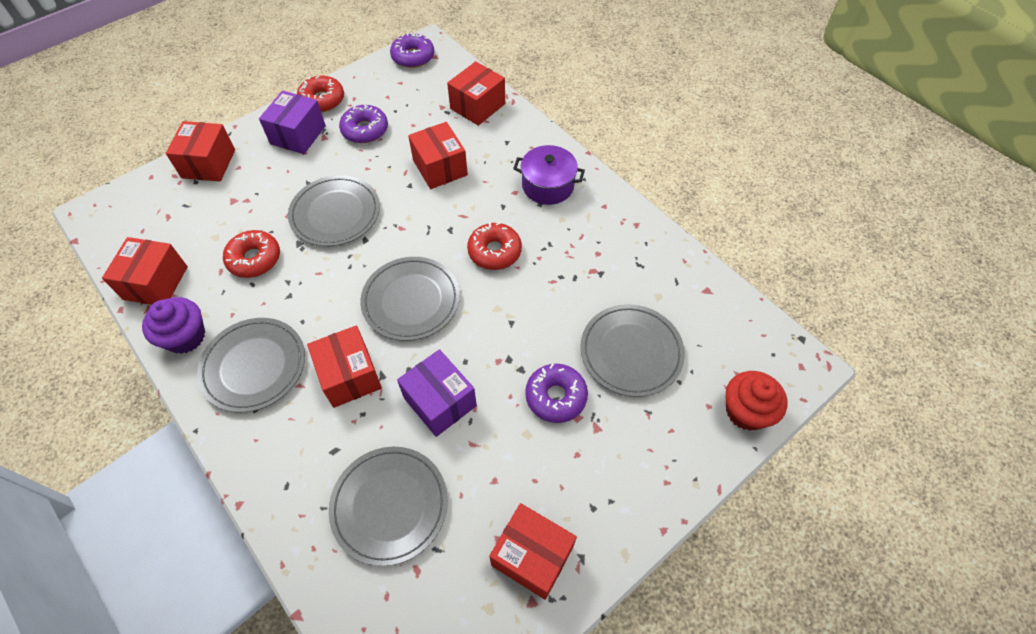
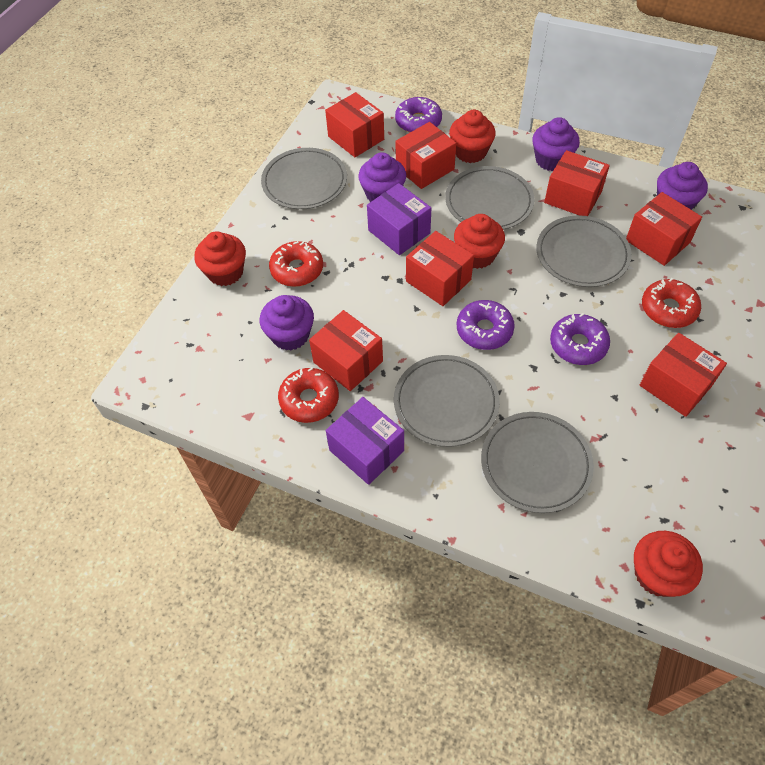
purple cupcake: 1 -> 4
purple pot: 1 -> 0
red box: 6 -> 7
red cupcake: 1 -> 4

